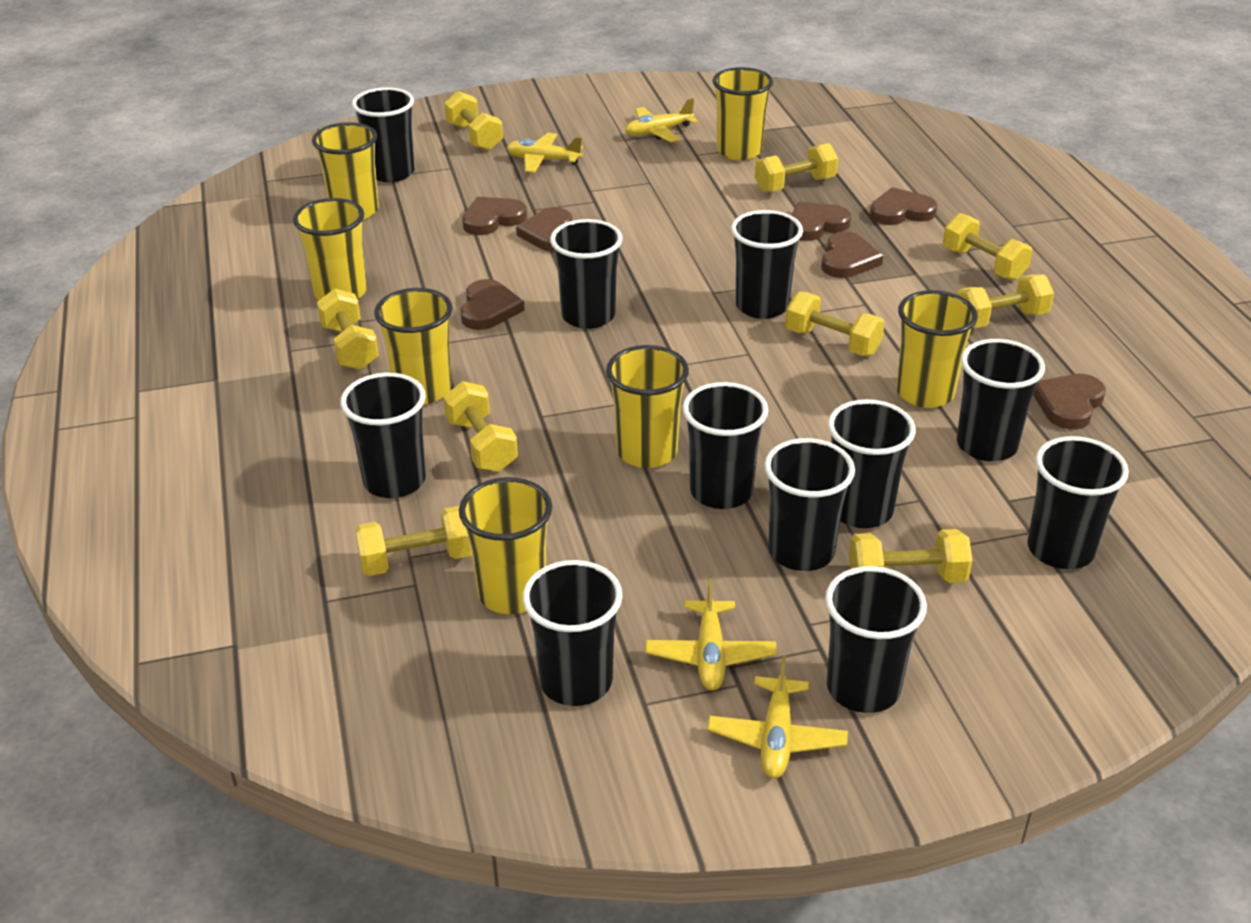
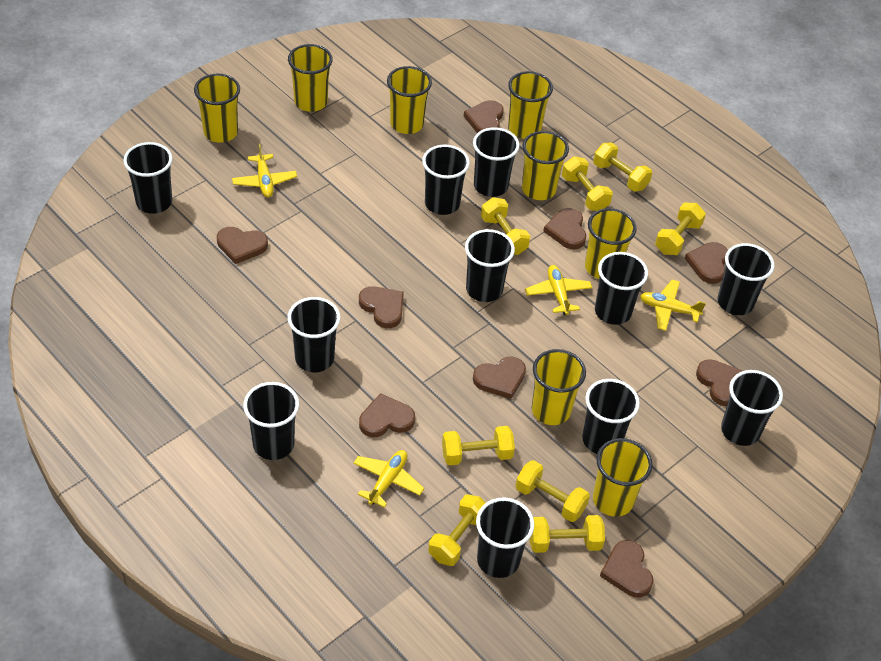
brown heart: 7 -> 9
yellow cup: 7 -> 8
yellow dumbbell: 9 -> 8

